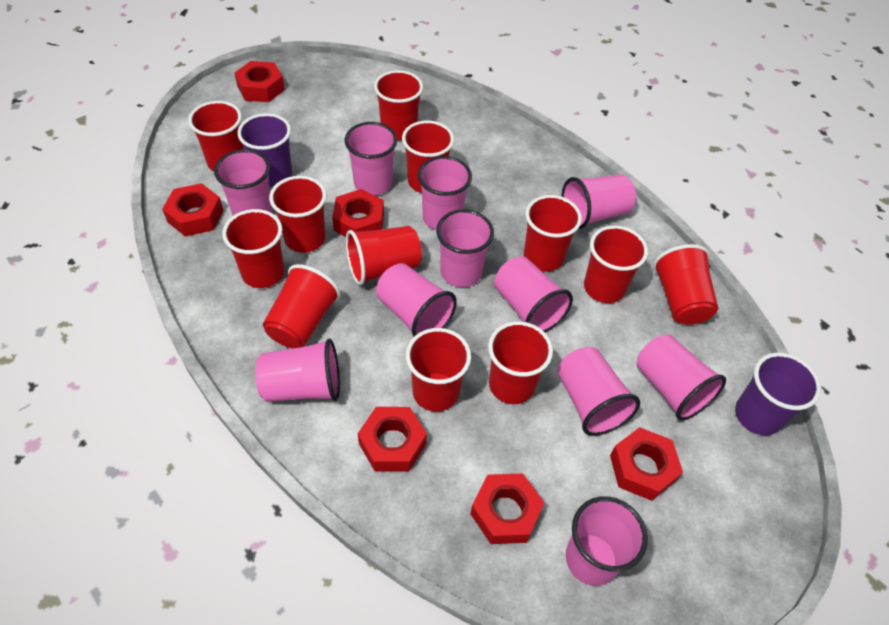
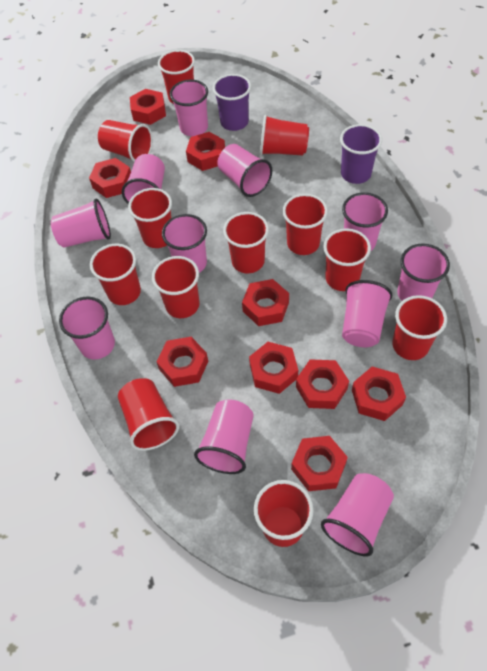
red nut: 6 -> 9

